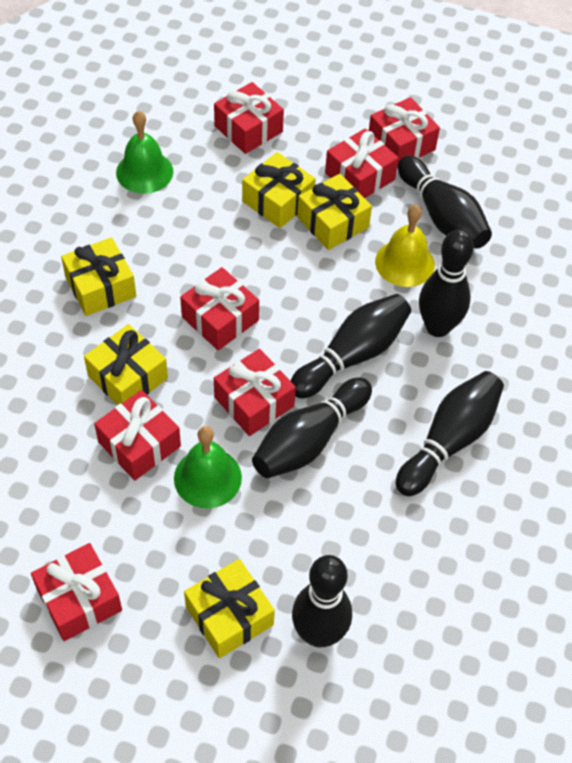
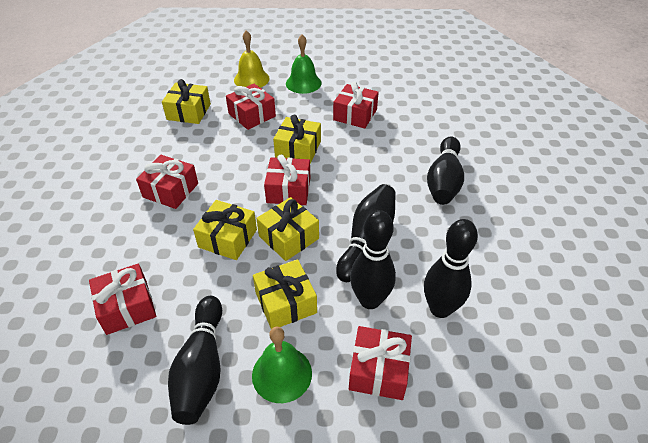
black bowling pin: 6 -> 5
red gift: 7 -> 6

